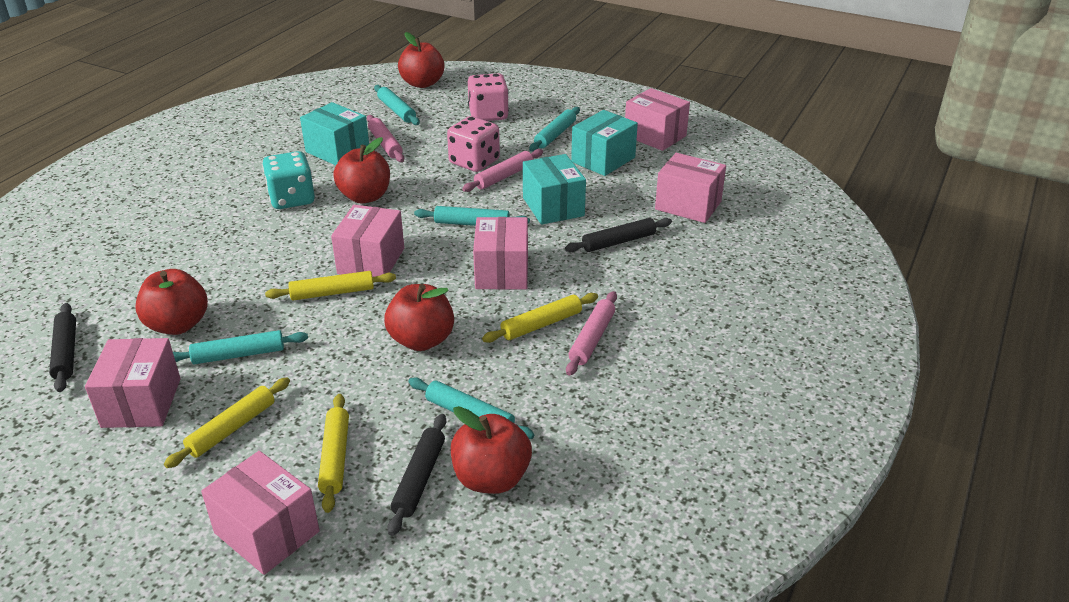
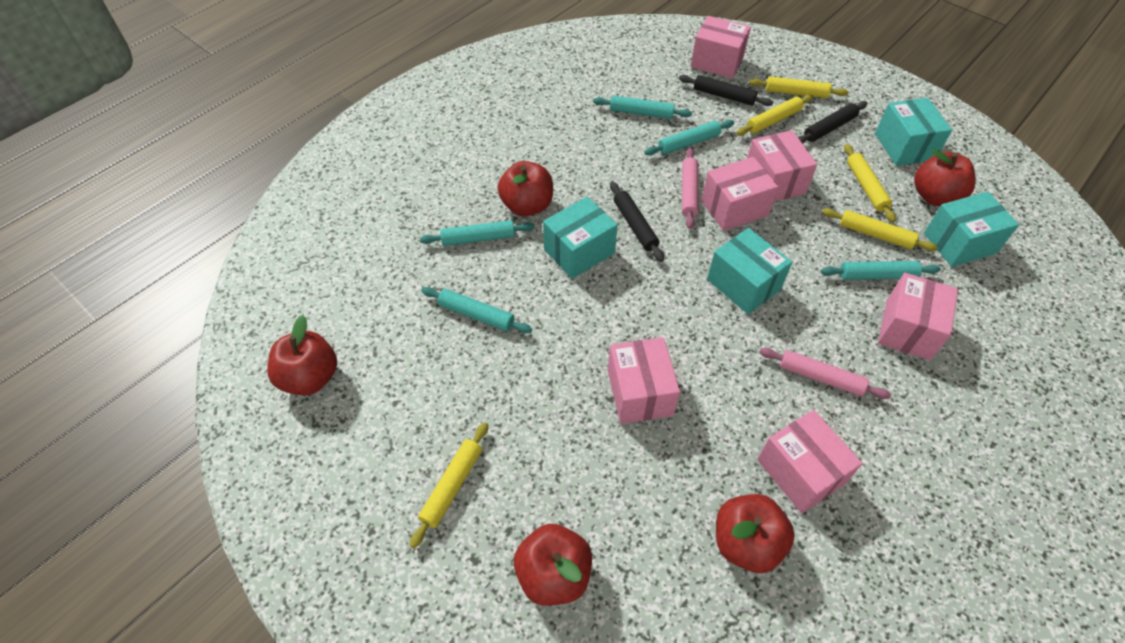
pink dice: 2 -> 0
pink rolling pin: 3 -> 2
turquoise box: 3 -> 4
turquoise dice: 1 -> 0
yellow rolling pin: 4 -> 5

